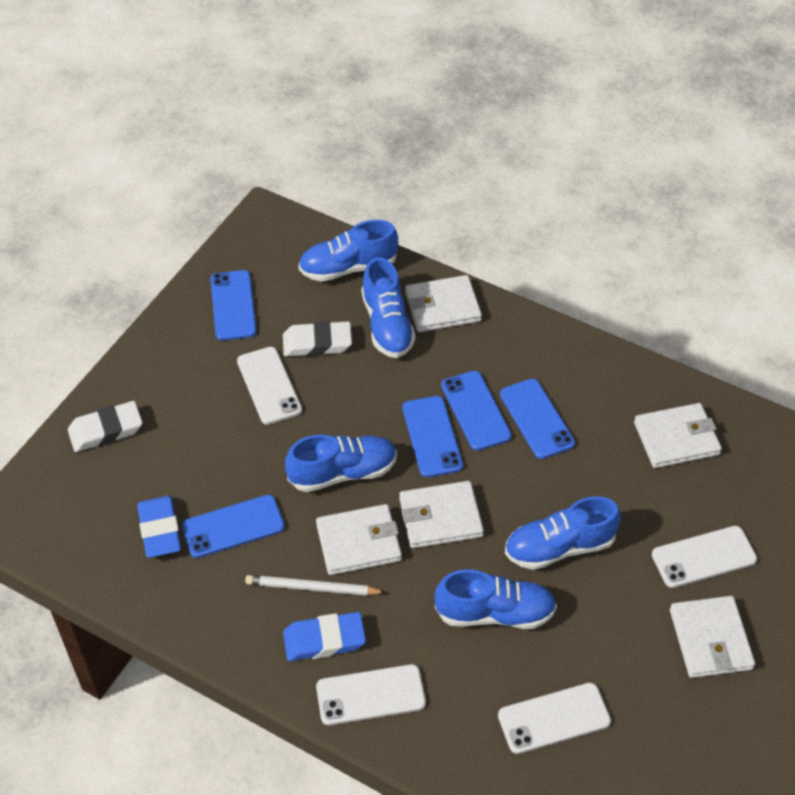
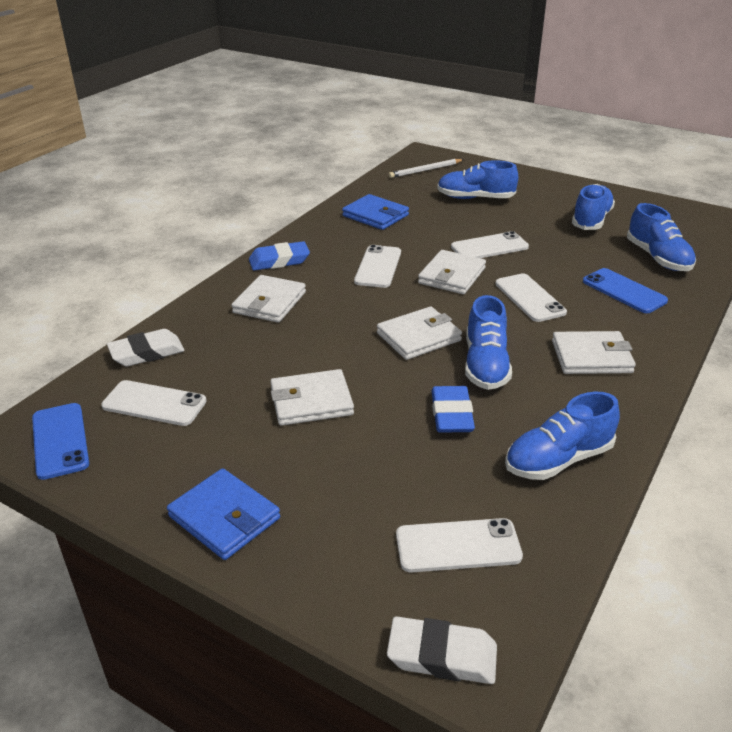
blue phone: 5 -> 2
blue wallet: 0 -> 2
white phone: 4 -> 5

